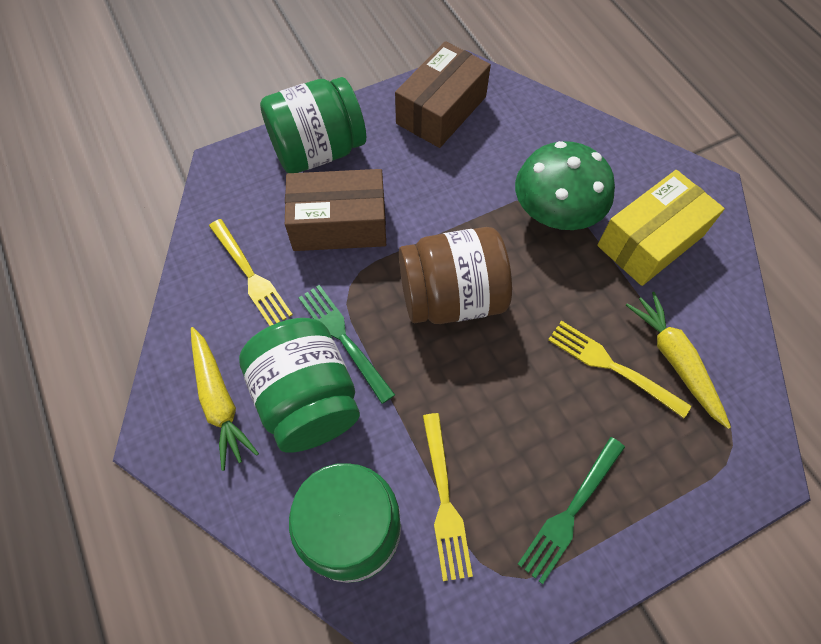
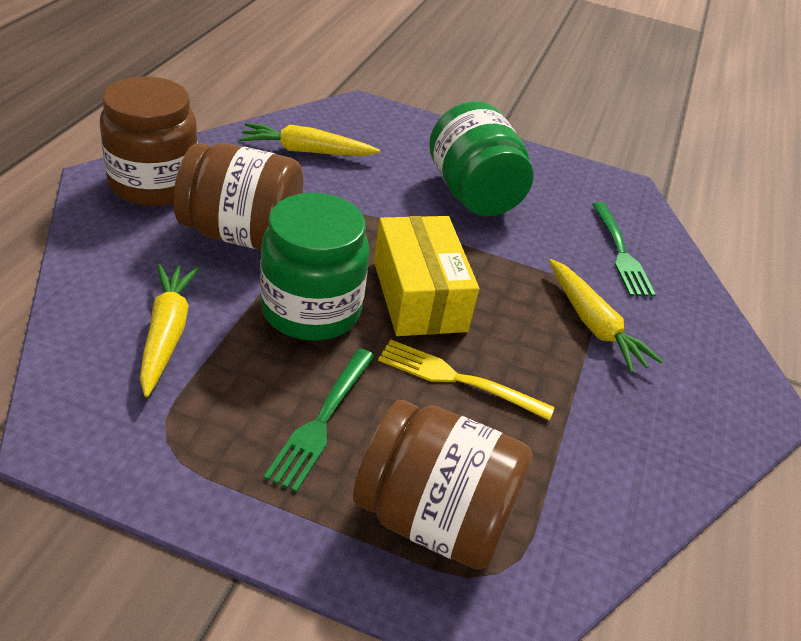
brown box: 2 -> 0
brown jar: 1 -> 3
green jar: 3 -> 2
green mushroom: 1 -> 0
yellow carrot: 2 -> 3
yellow fork: 3 -> 1

